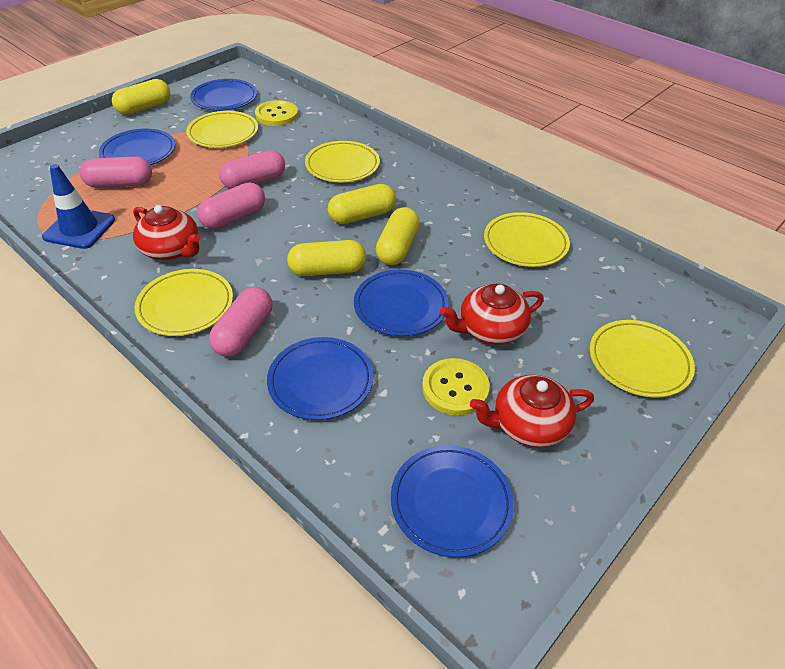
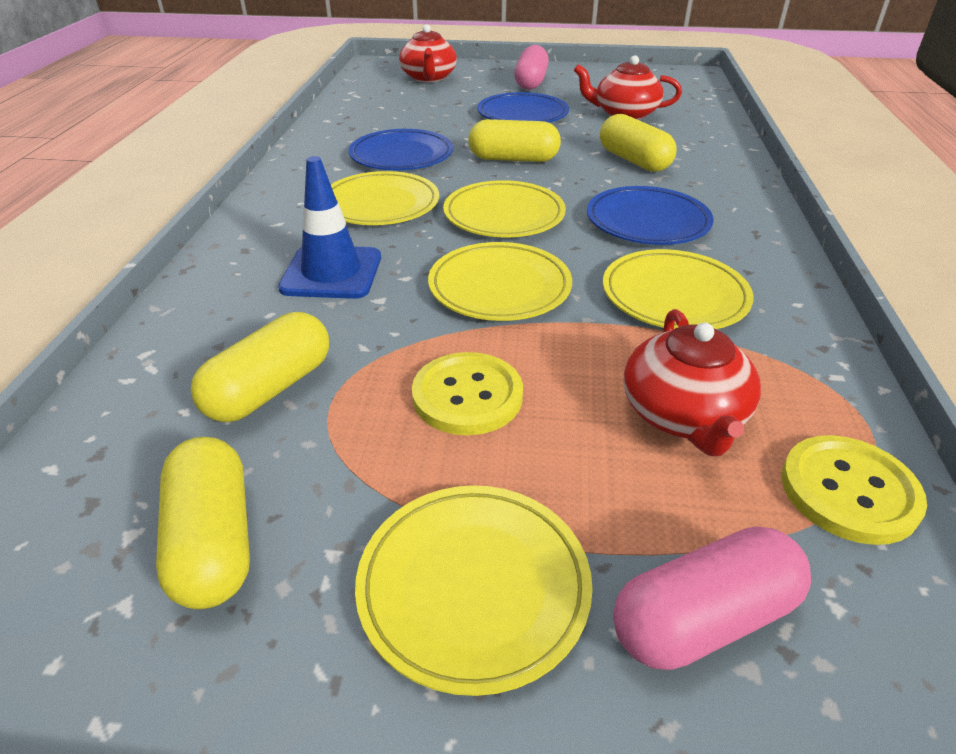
blue plate: 5 -> 3
pink capsule: 4 -> 2

